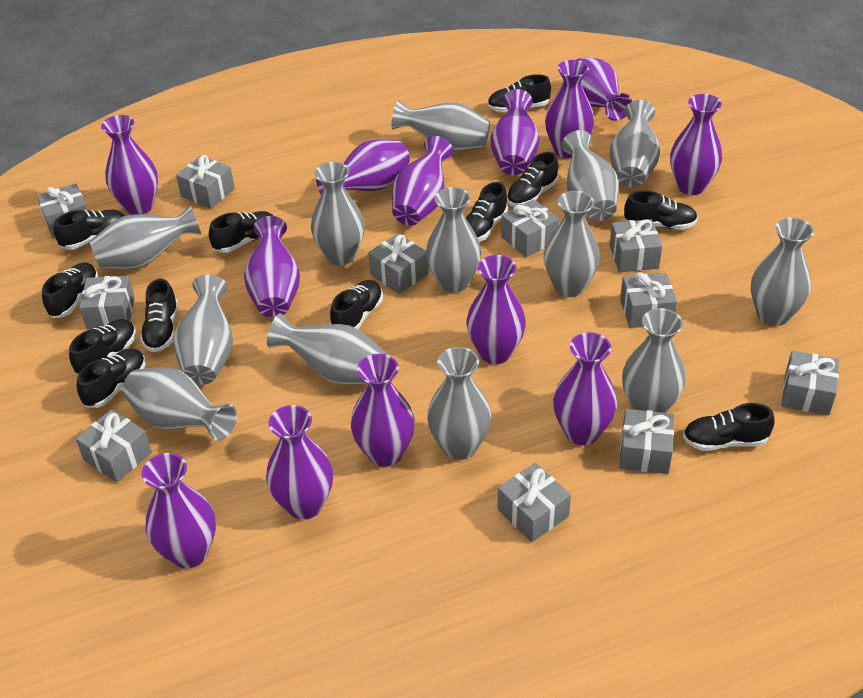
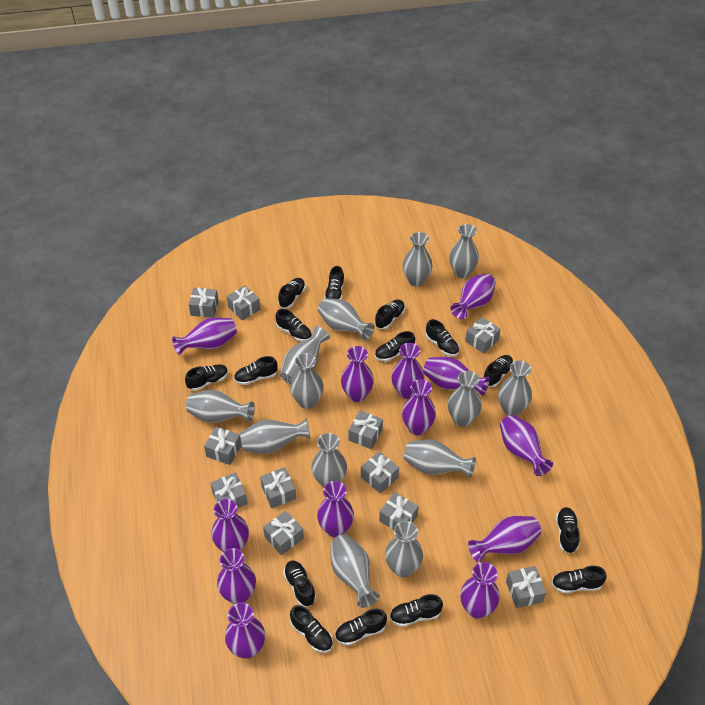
black shoe: 12 -> 15

